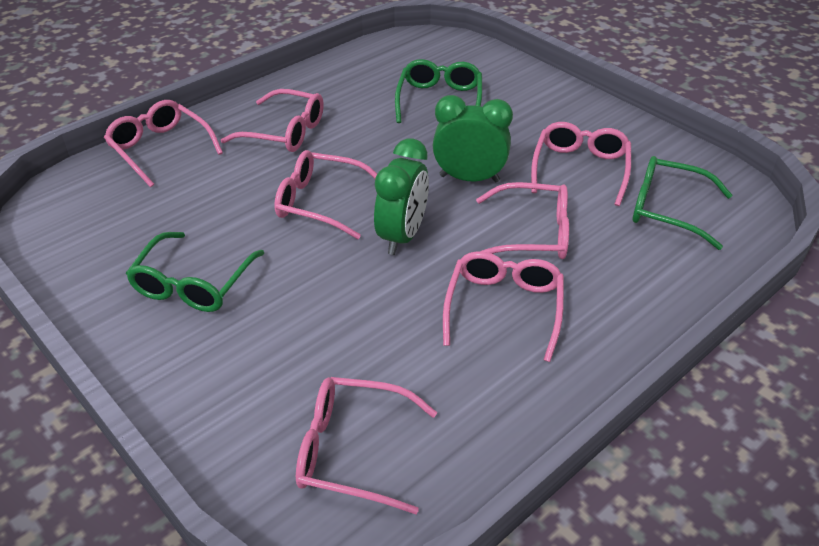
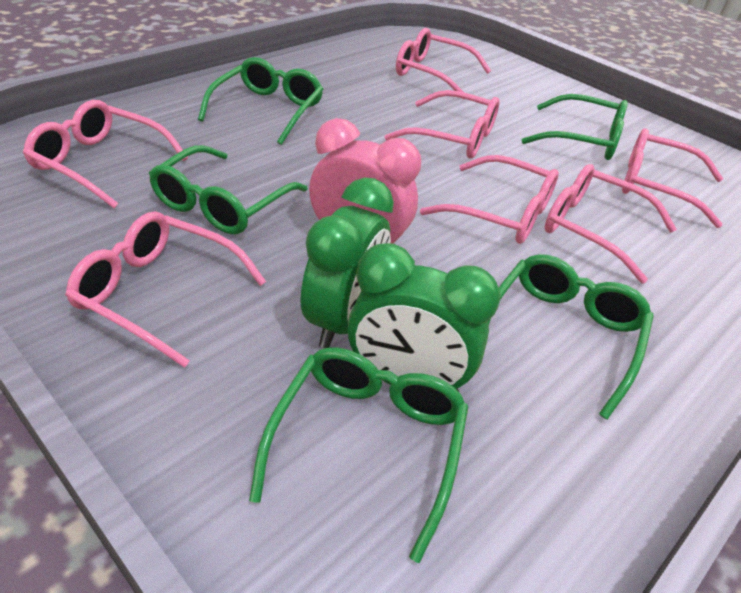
green glasses: 3 -> 5
pink clock: 0 -> 1

